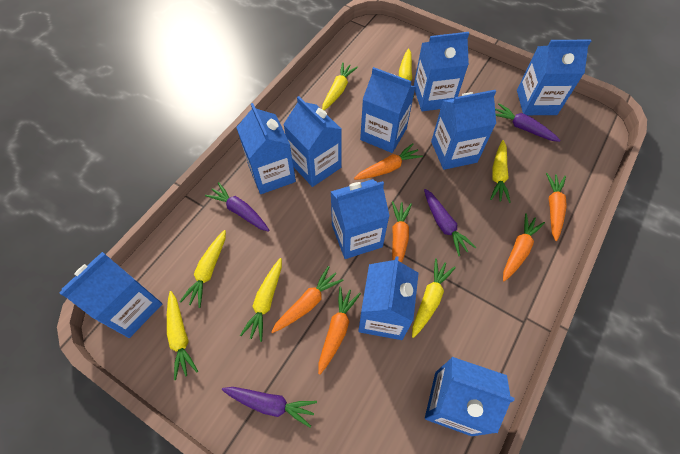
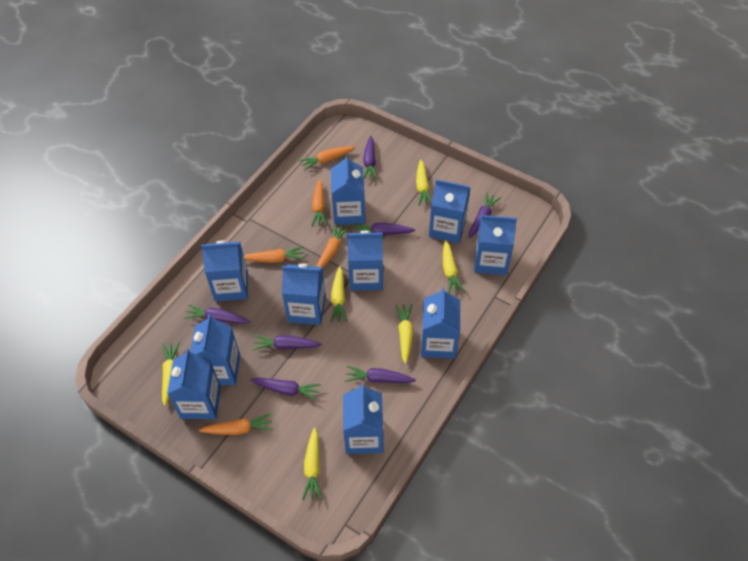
orange carrot: 6 -> 5
purple carrot: 4 -> 7
yellow carrot: 7 -> 6

